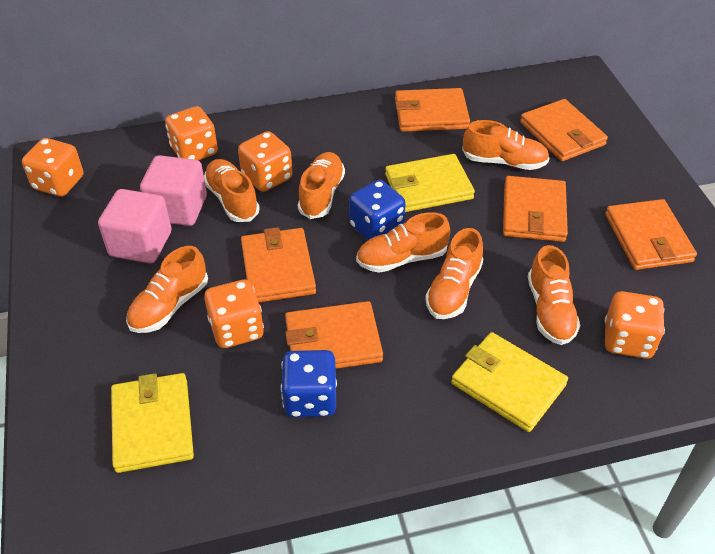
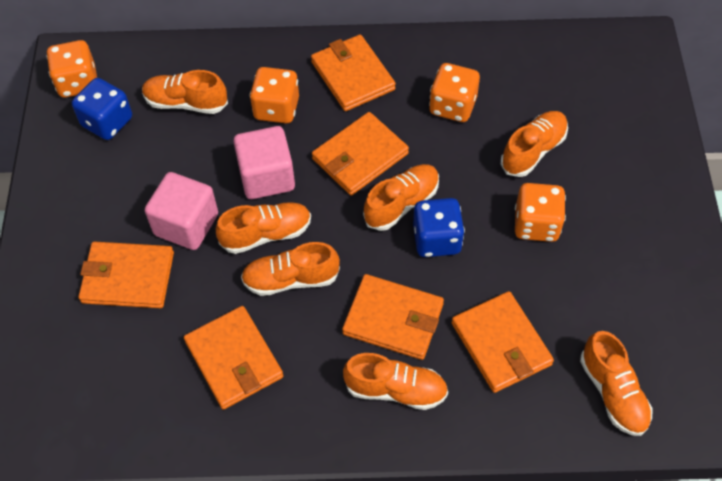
orange dice: 5 -> 4
yellow wallet: 3 -> 0

